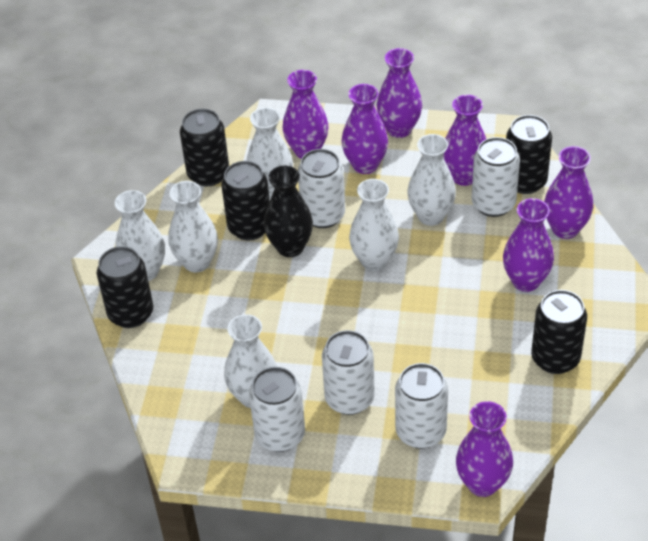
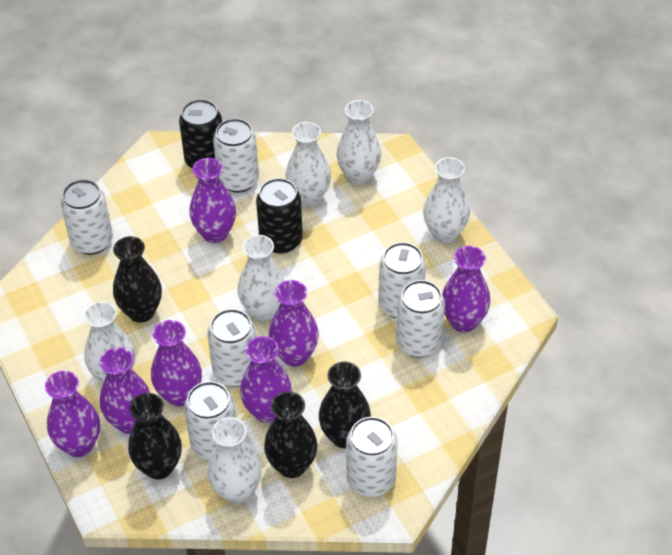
black can: 5 -> 2
black vase: 1 -> 4
white can: 5 -> 7

